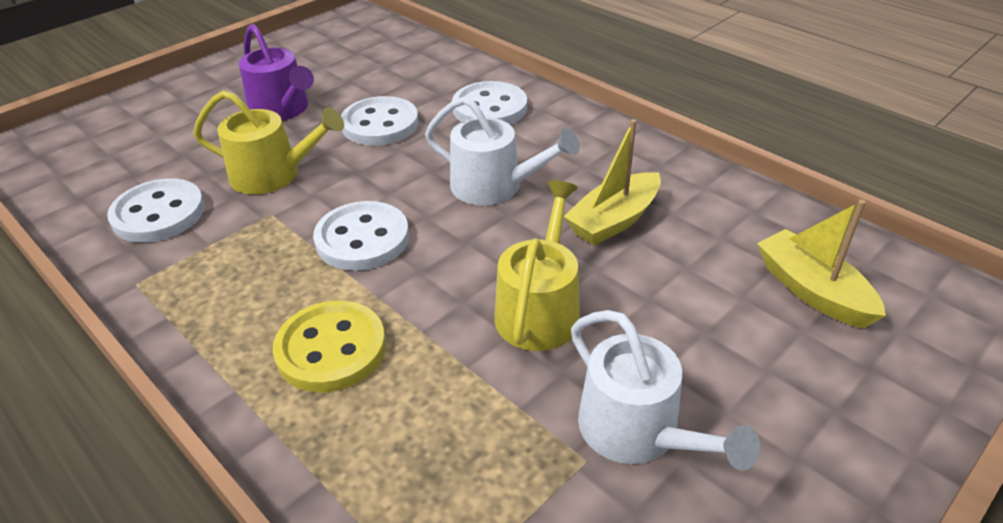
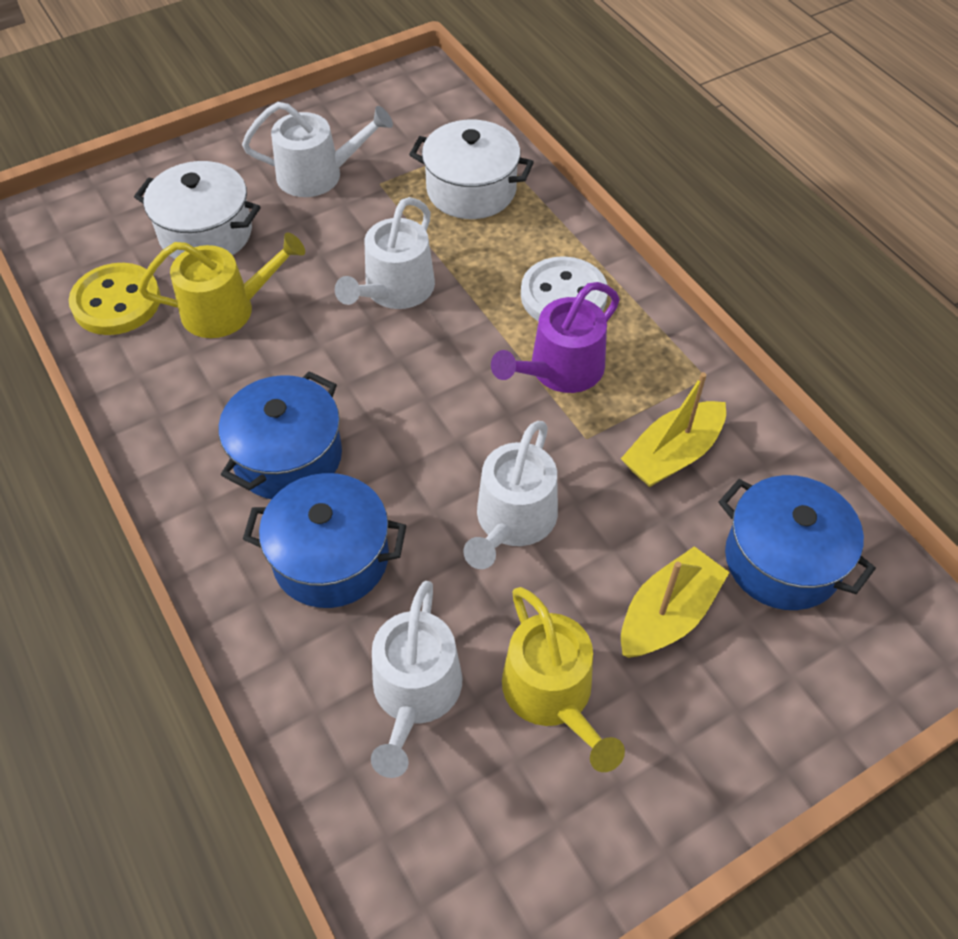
blue pot: 0 -> 3
white button: 4 -> 1
white pot: 0 -> 2
white watering can: 2 -> 4

